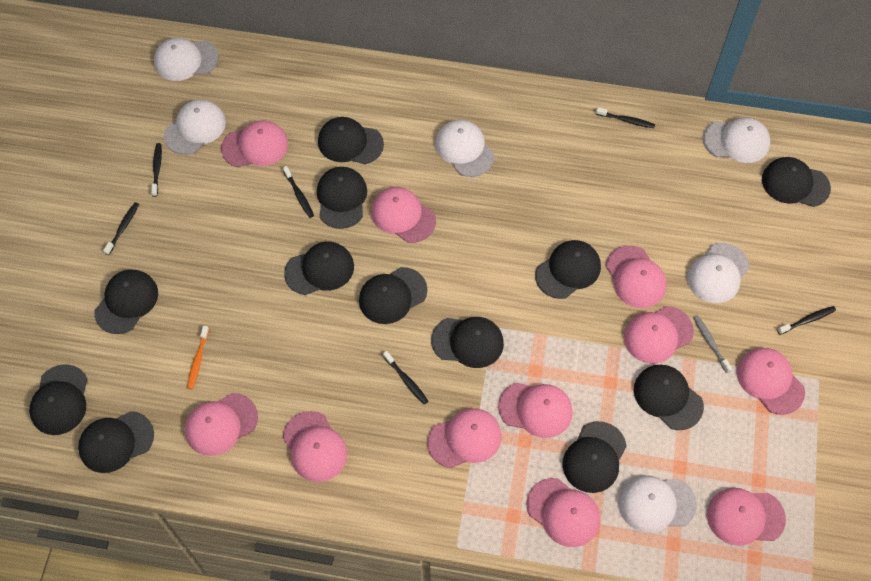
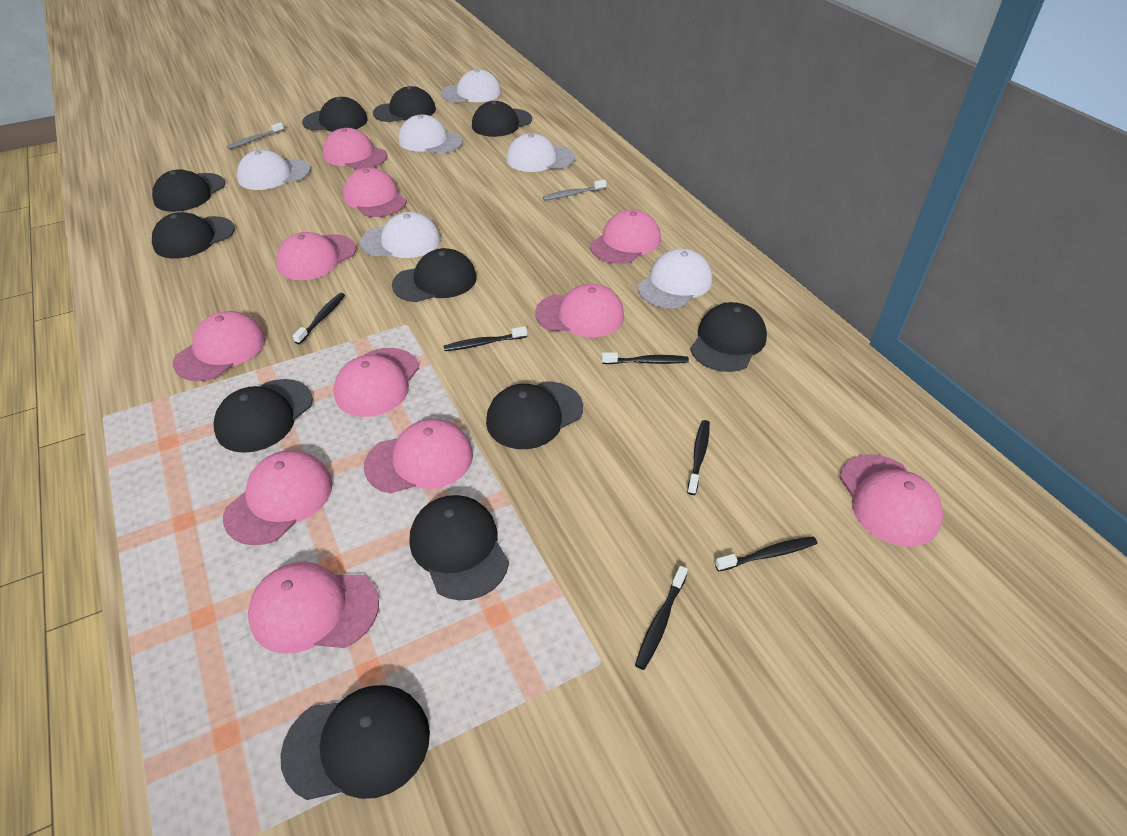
black cap: 12 -> 11
grey toothbrush: 1 -> 2
orange toothbrush: 1 -> 0

